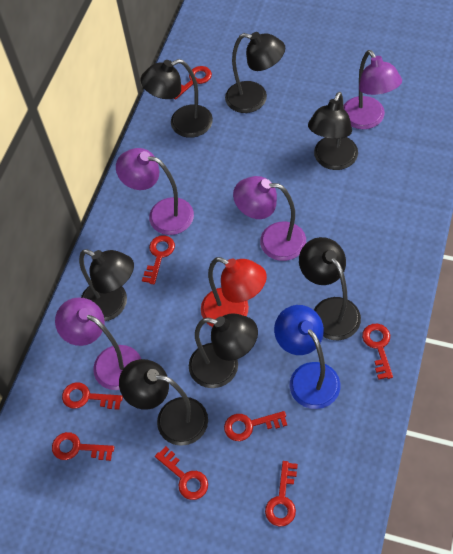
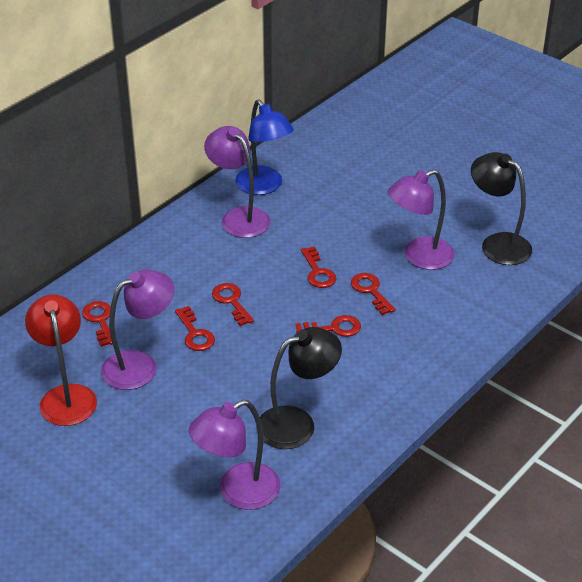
black lamp: 7 -> 2
red key: 8 -> 6

